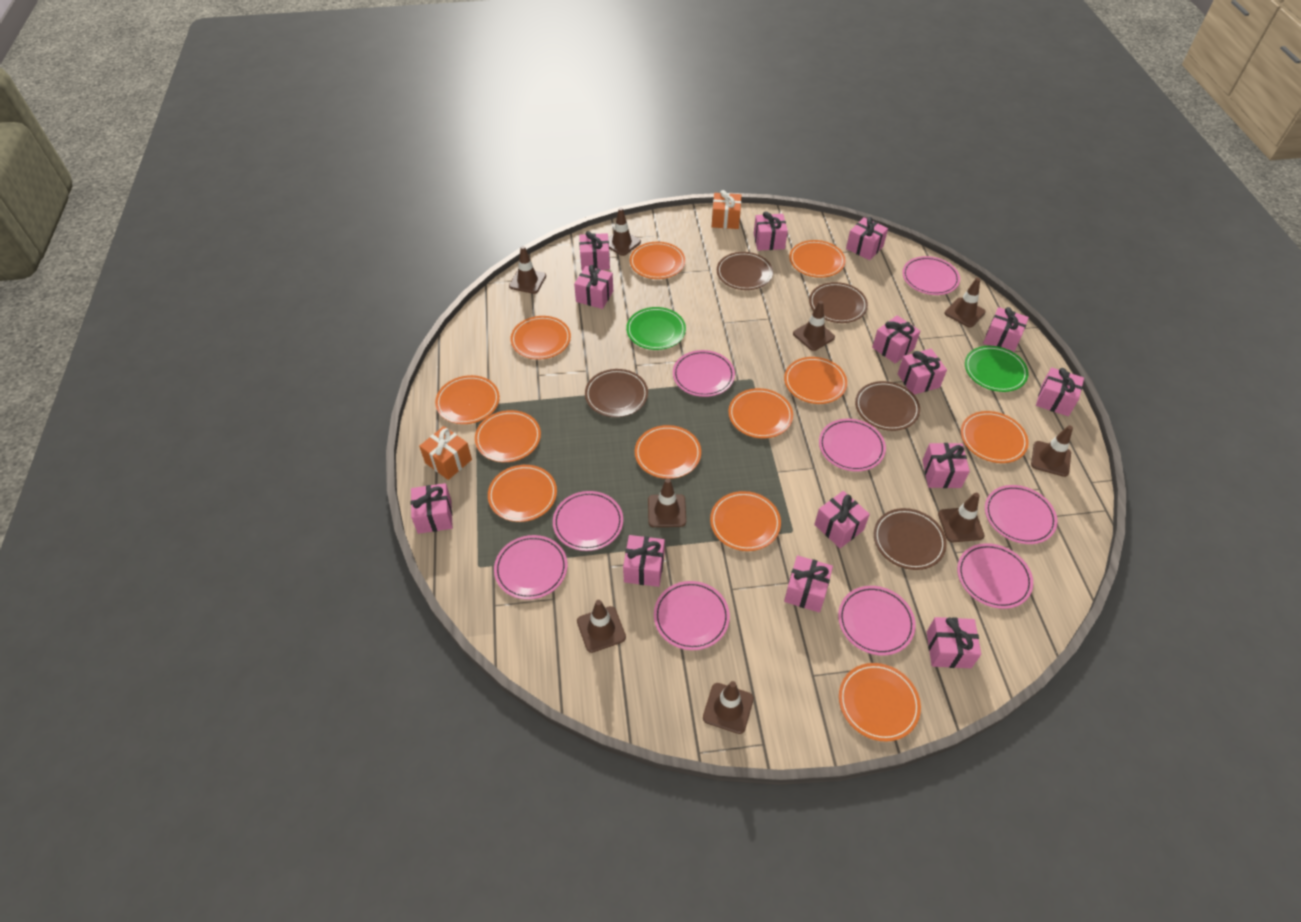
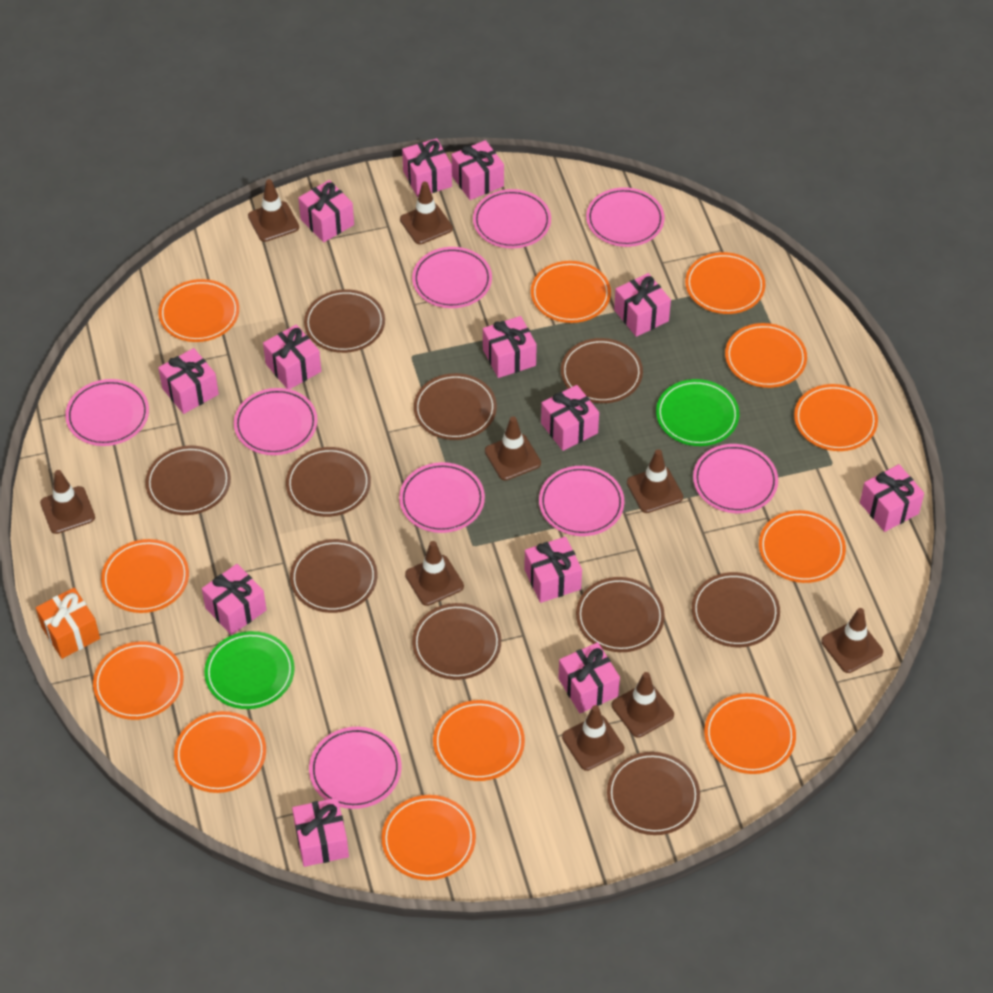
brown plate: 5 -> 10
orange gift: 2 -> 1
pink gift: 14 -> 13

